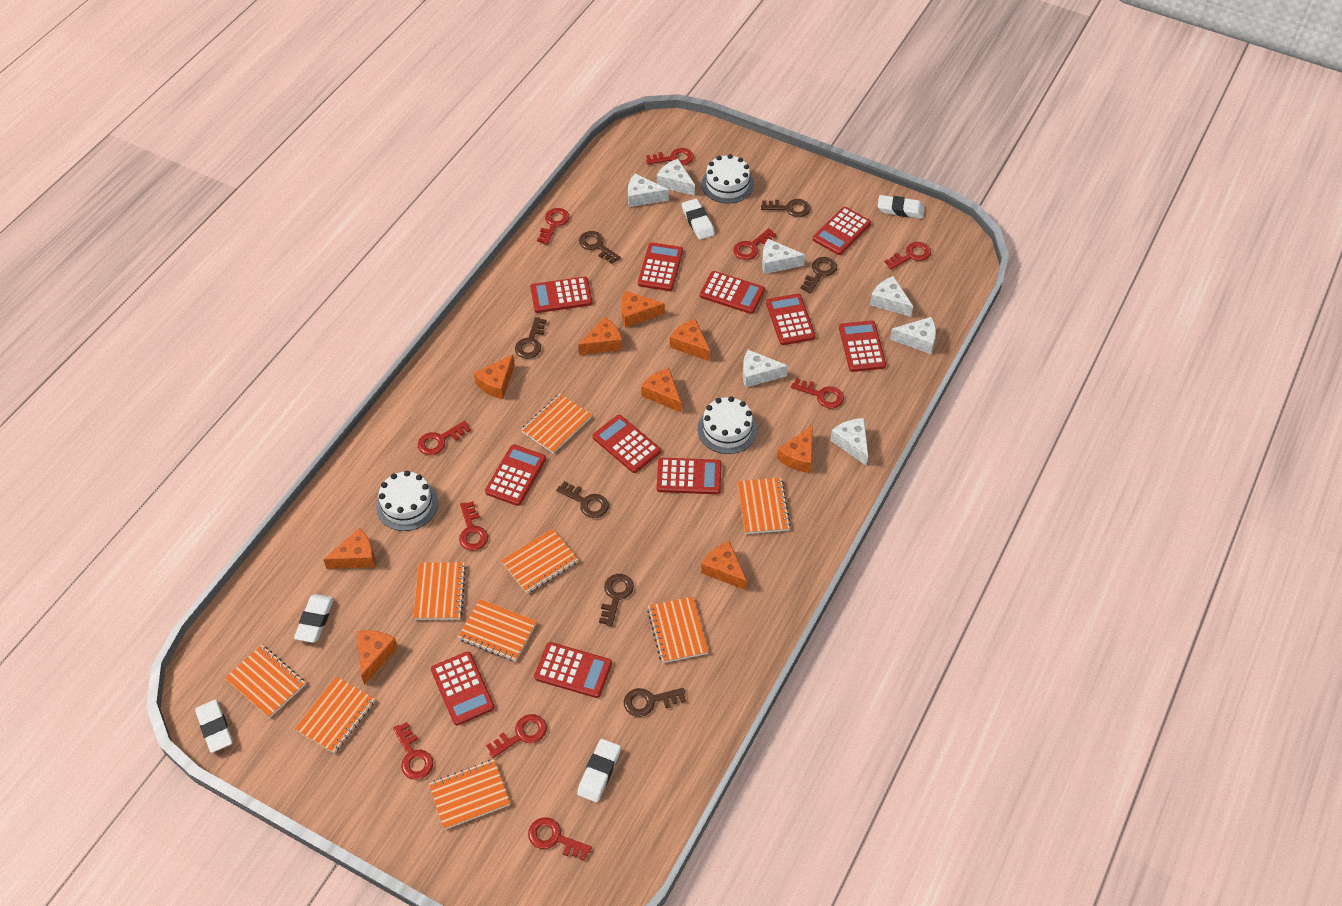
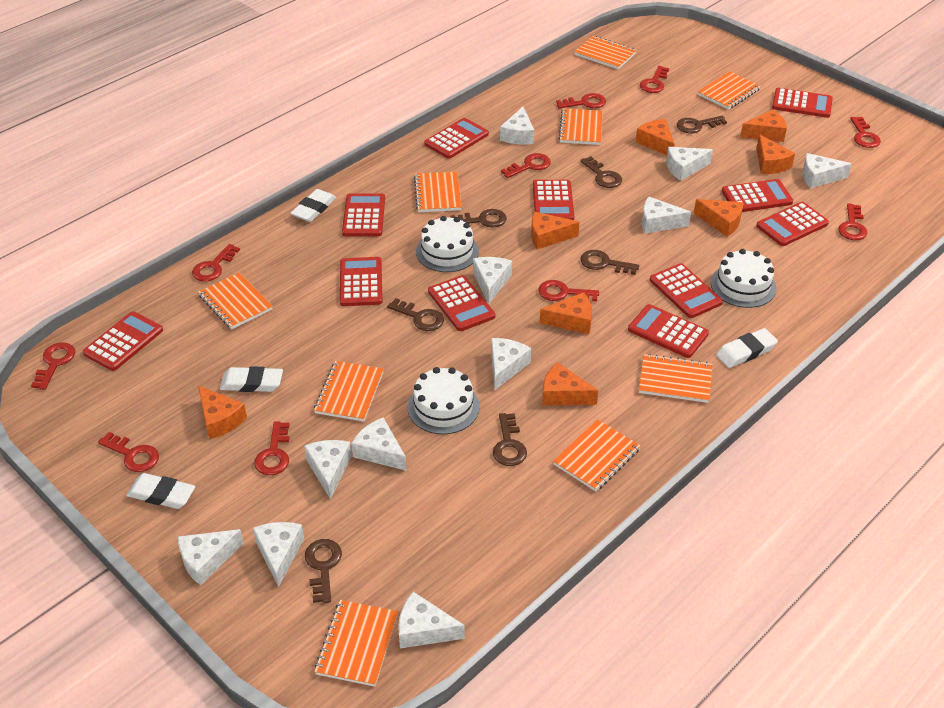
orange cheese: 9 -> 8
white cheese: 7 -> 11
white eraser: 5 -> 4

